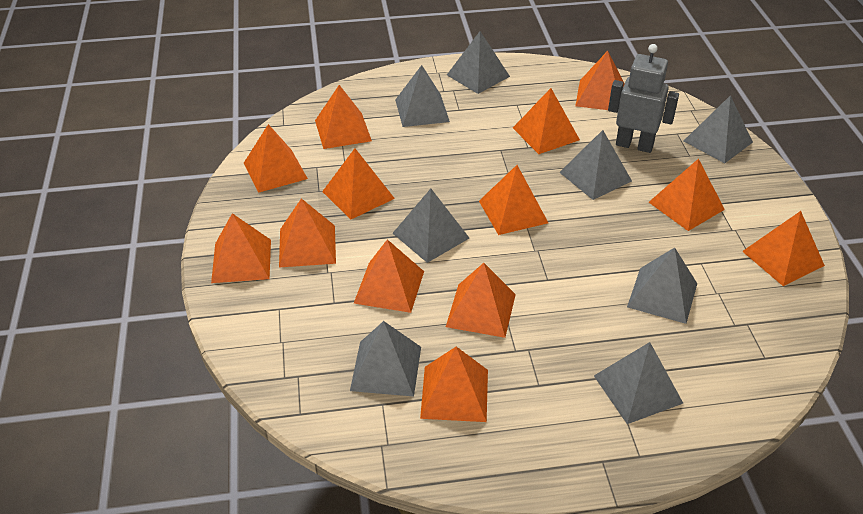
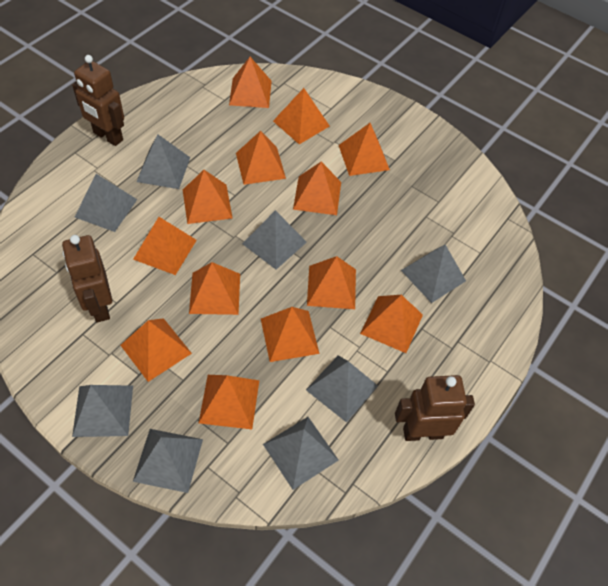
brown robot: 0 -> 3
grey robot: 1 -> 0

